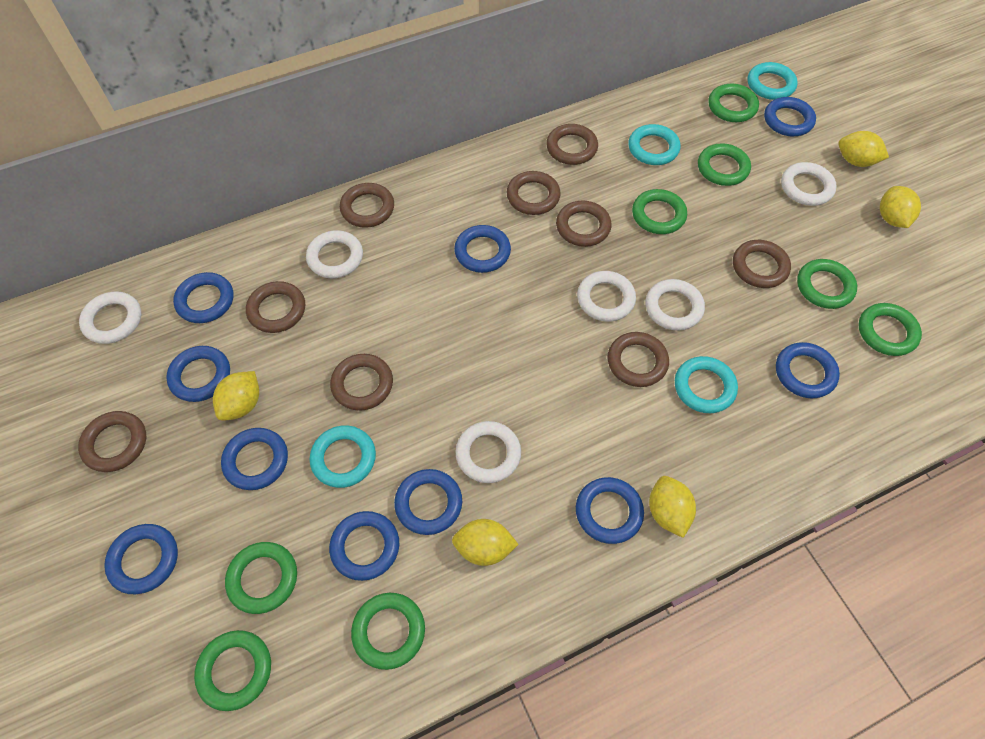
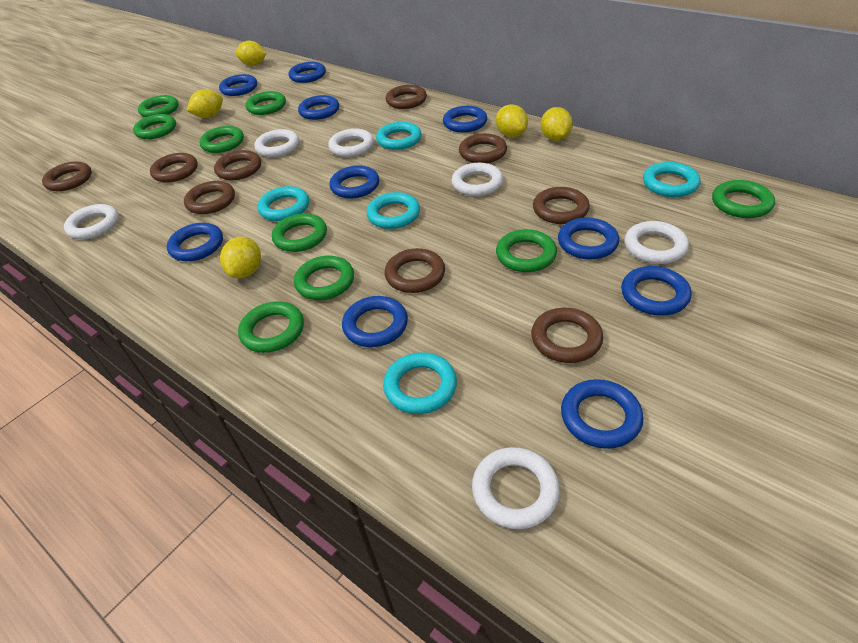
green ring: 8 -> 9
turquoise ring: 4 -> 5

